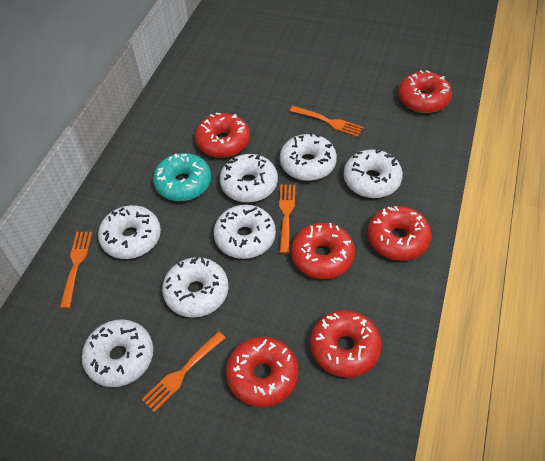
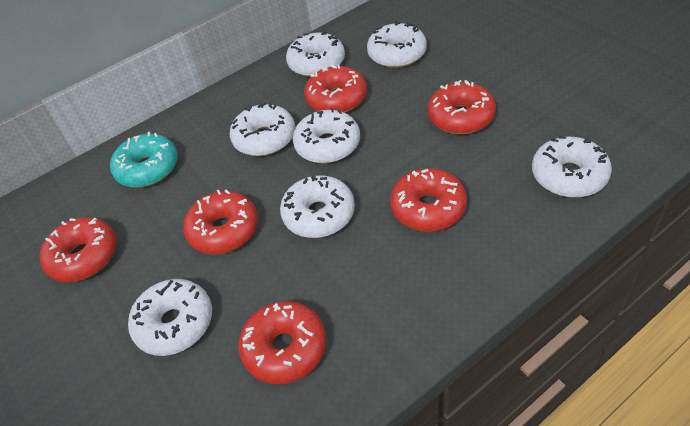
orange fork: 4 -> 0

